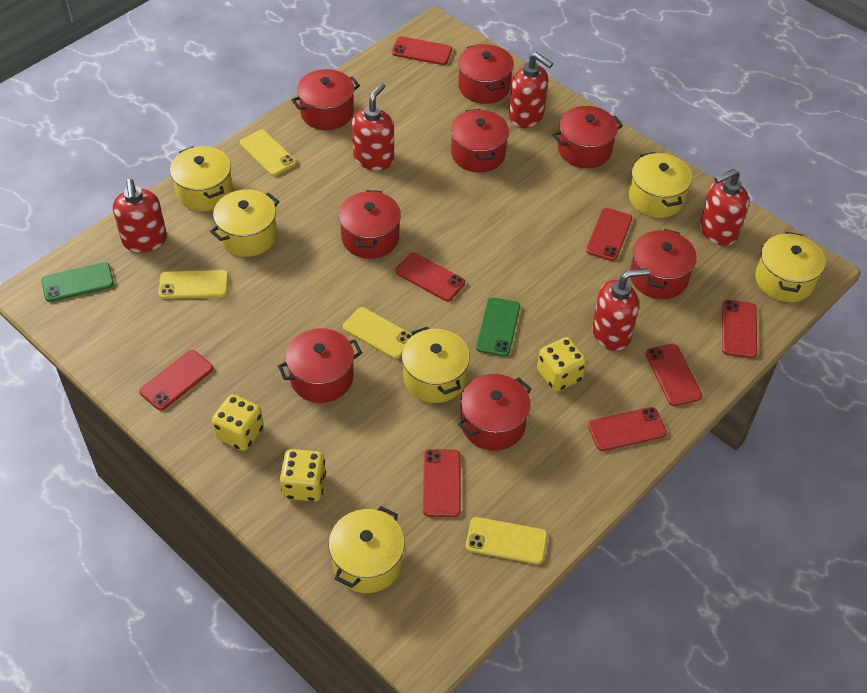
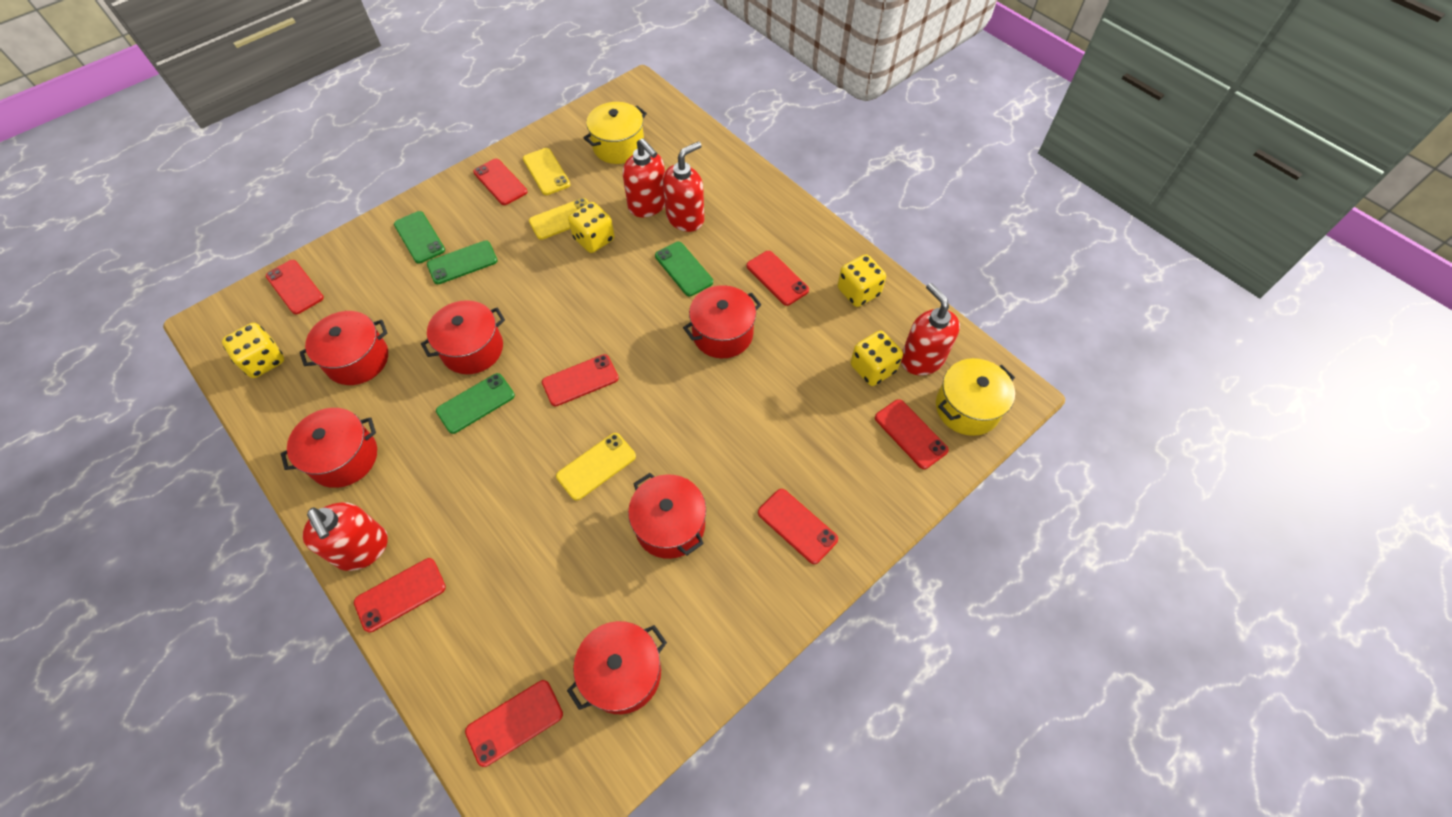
green phone: 2 -> 4
red pot: 8 -> 6
red soap dispenser: 5 -> 4
yellow dice: 3 -> 4
yellow phone: 4 -> 3
yellow pot: 6 -> 2

